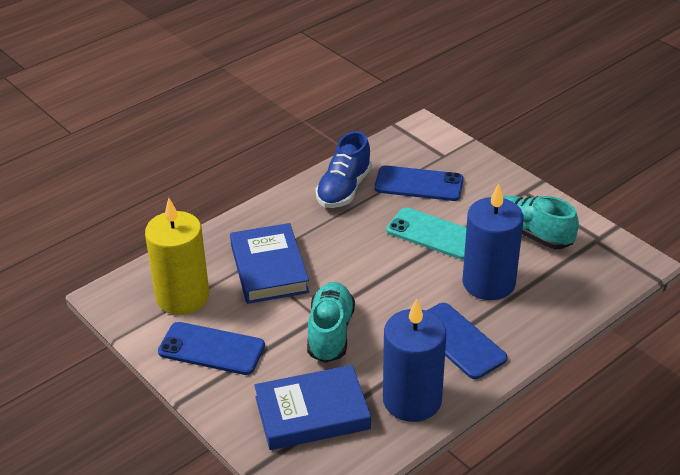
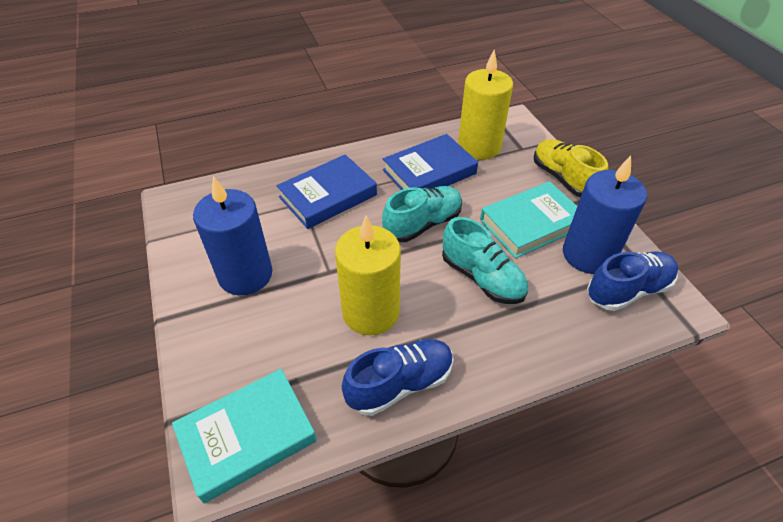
blue phone: 3 -> 0
blue shoe: 1 -> 2
turquoise book: 0 -> 2
turquoise phone: 1 -> 0
yellow candle: 1 -> 2
yellow shoe: 0 -> 1

